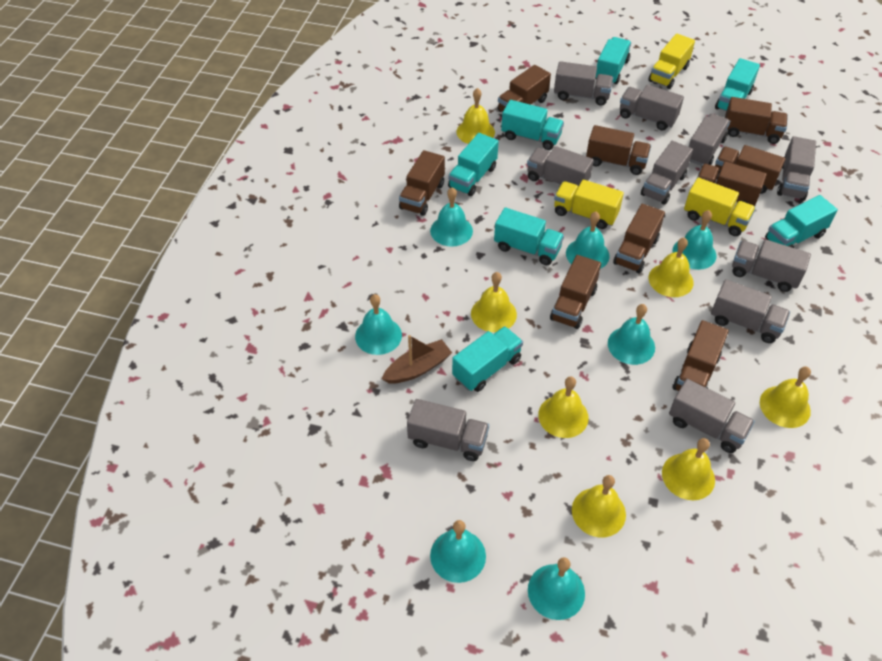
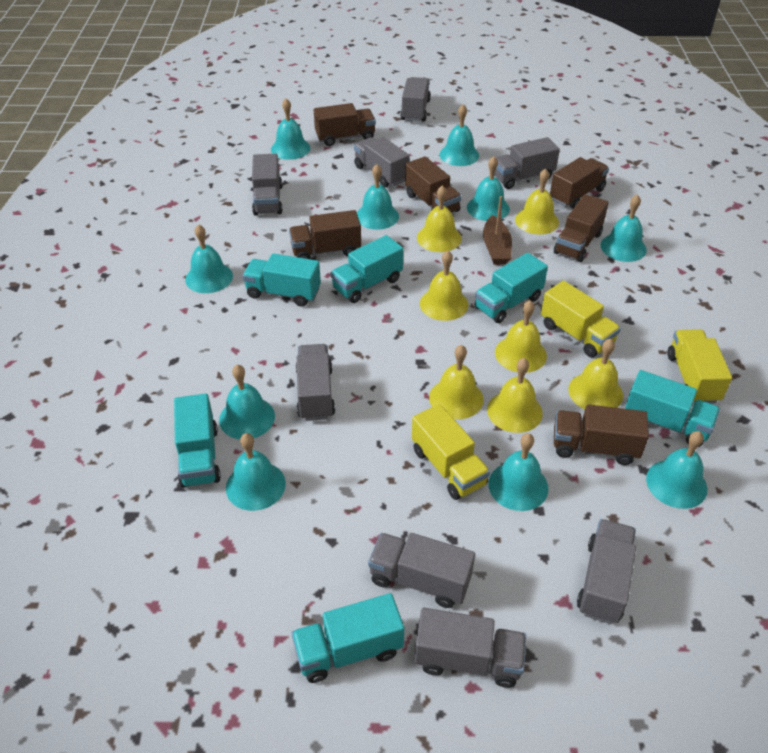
brown truck: 9 -> 6
grey truck: 10 -> 8
turquoise bell: 7 -> 10
turquoise truck: 7 -> 6

